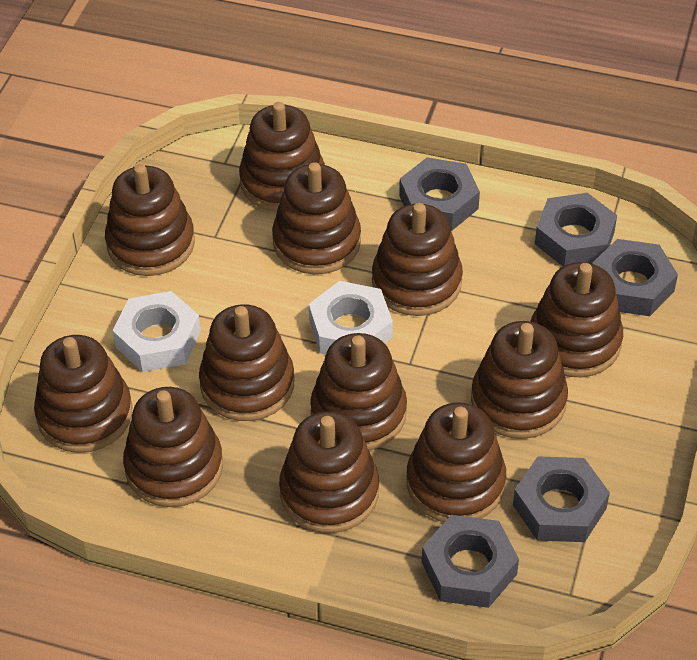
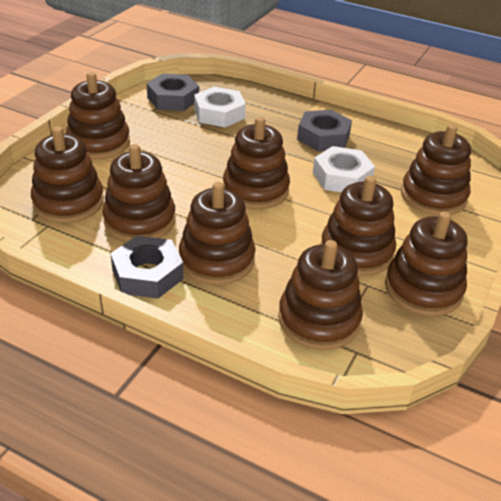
brown stacking toy: 12 -> 9
grey nut: 5 -> 3

